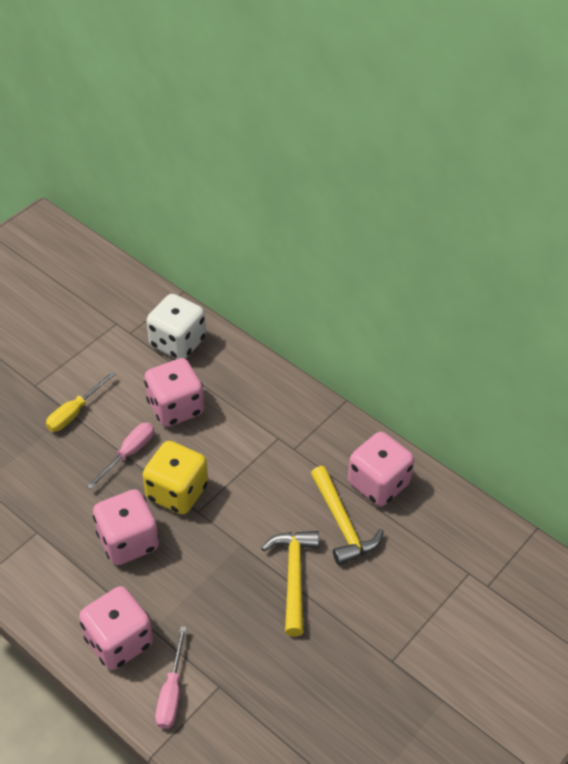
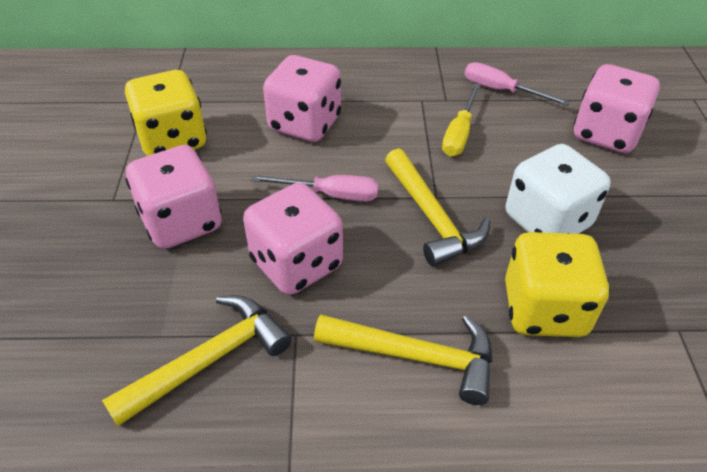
yellow dice: 1 -> 2
yellow hammer: 2 -> 3

